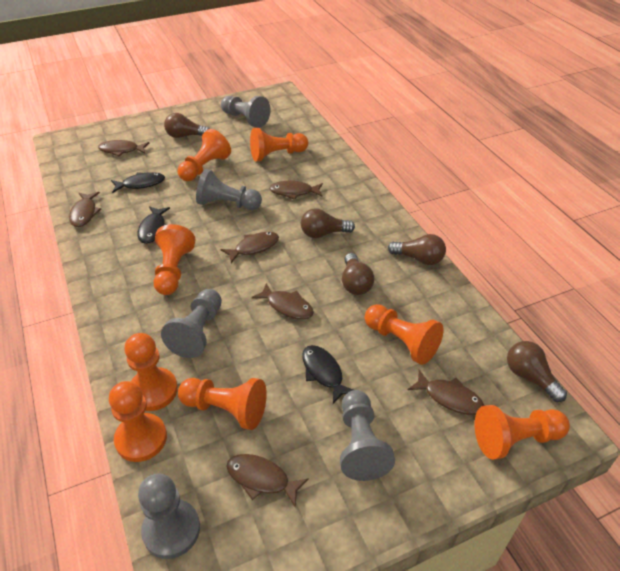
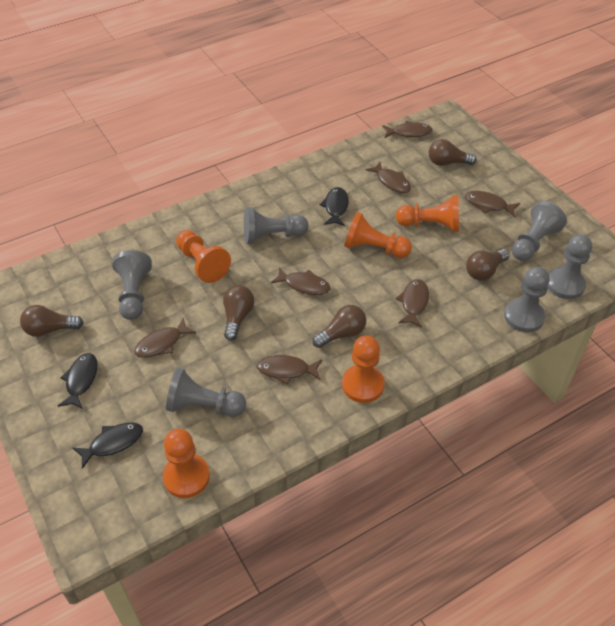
grey pawn: 5 -> 6
orange pawn: 8 -> 5

